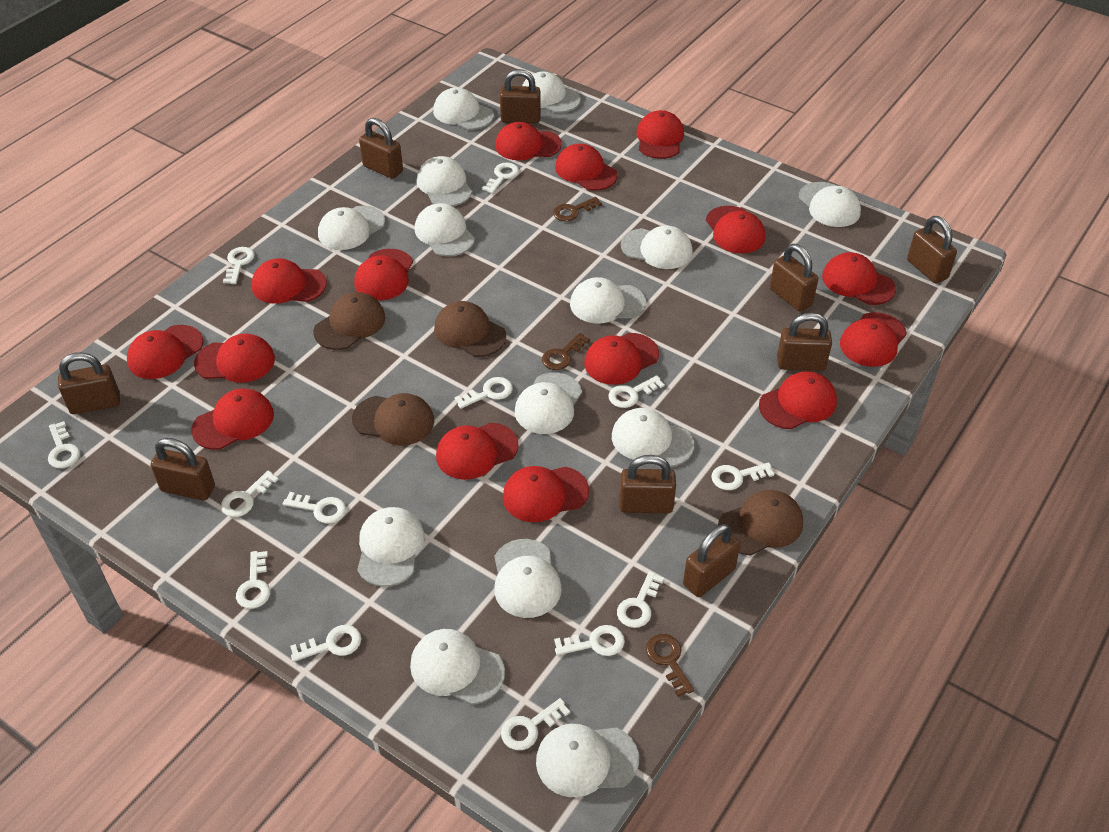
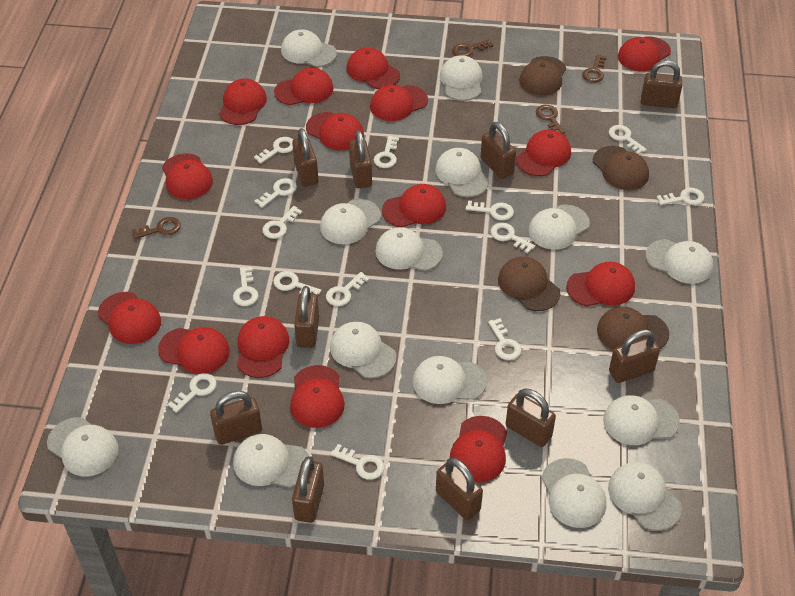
brown key: 3 -> 4
brown padlock: 9 -> 10
white key: 13 -> 14

